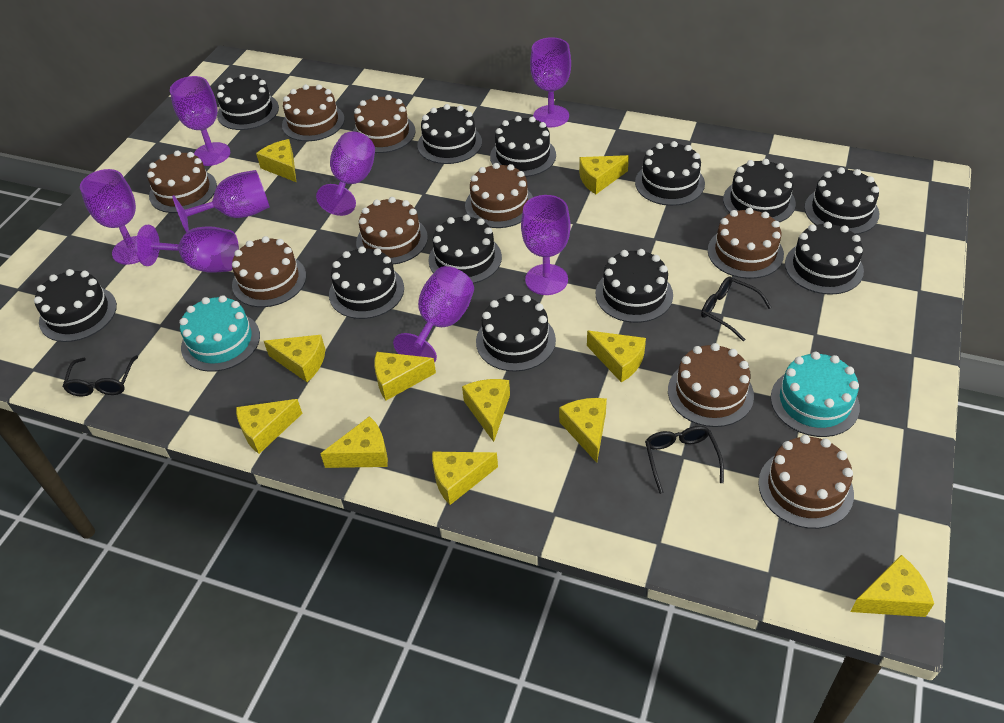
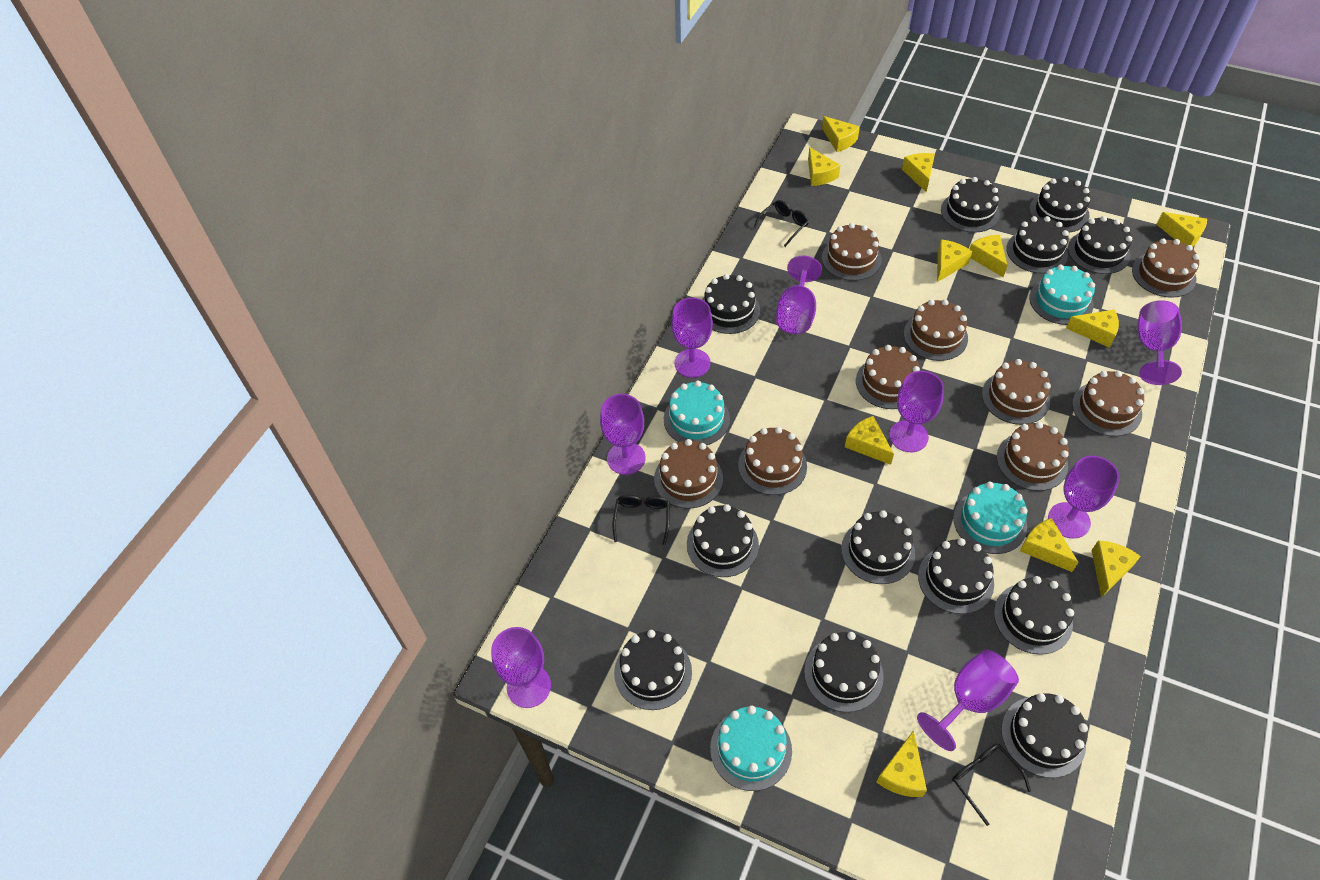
turquoise cake: 2 -> 4

